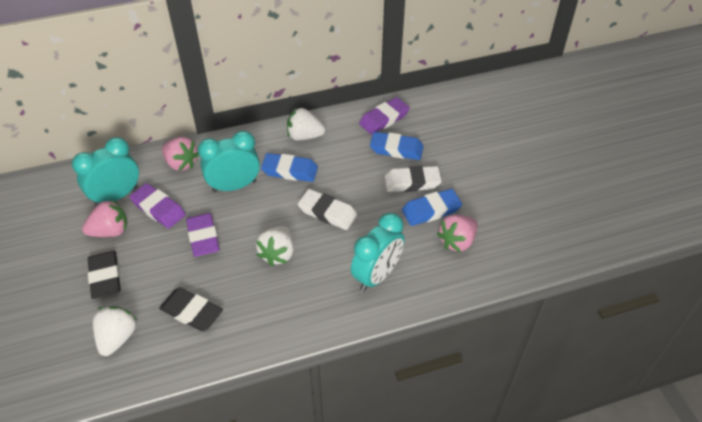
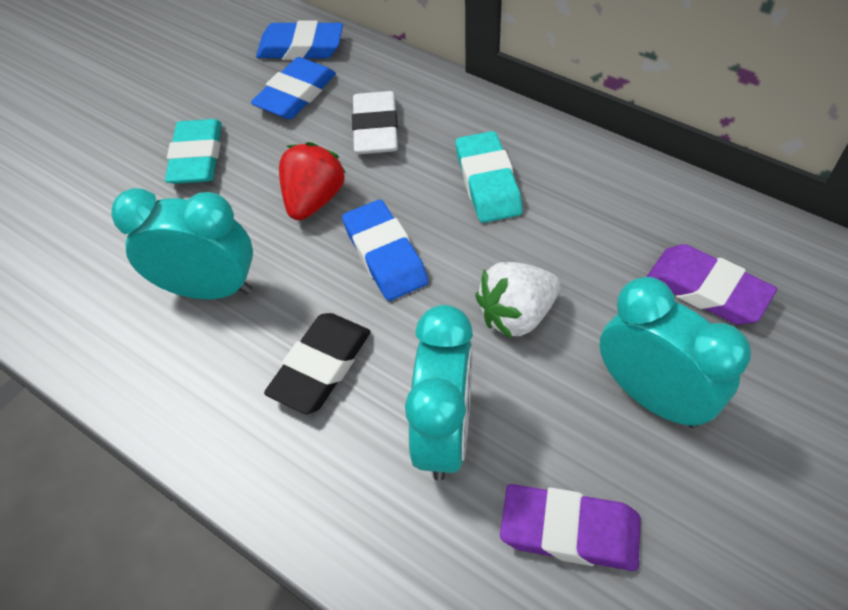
black eraser: 2 -> 1
pink strawberry: 3 -> 0
purple eraser: 3 -> 2
red strawberry: 0 -> 1
turquoise eraser: 0 -> 2
white eraser: 2 -> 1
white strawberry: 3 -> 1

